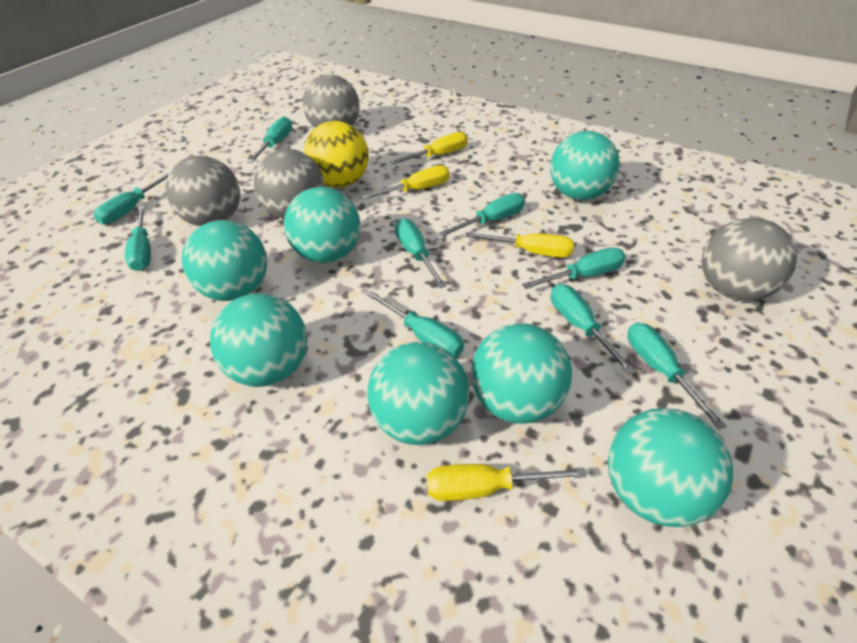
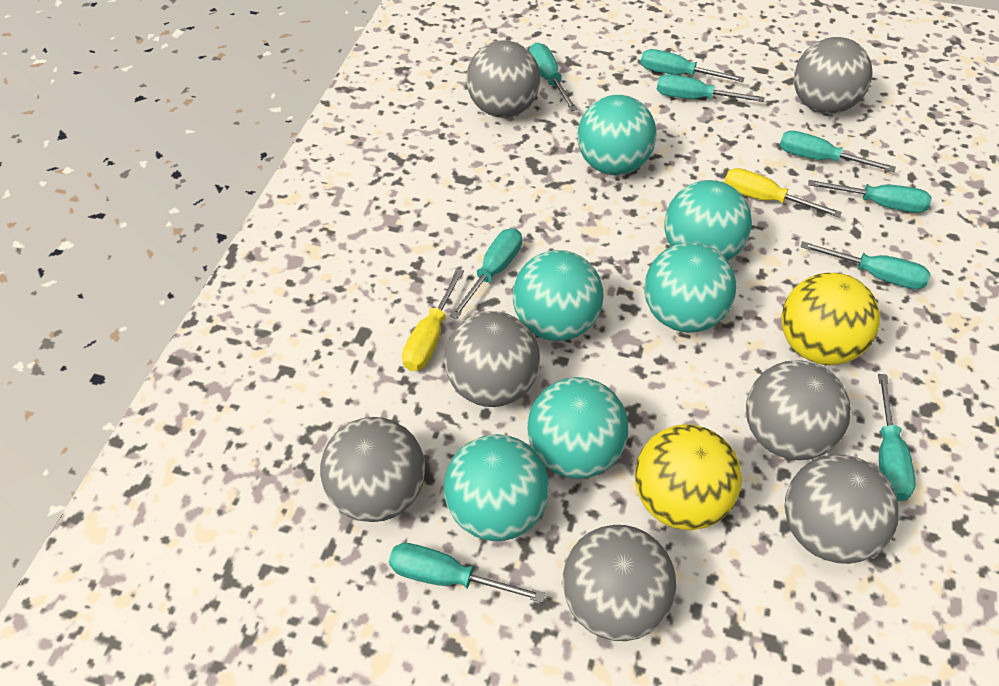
grey ball: 4 -> 7
turquoise ball: 7 -> 6
yellow ball: 1 -> 2
yellow screwdriver: 4 -> 2

